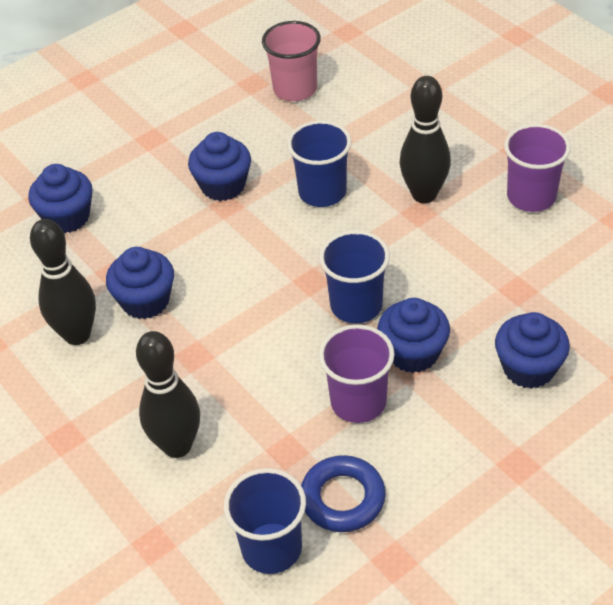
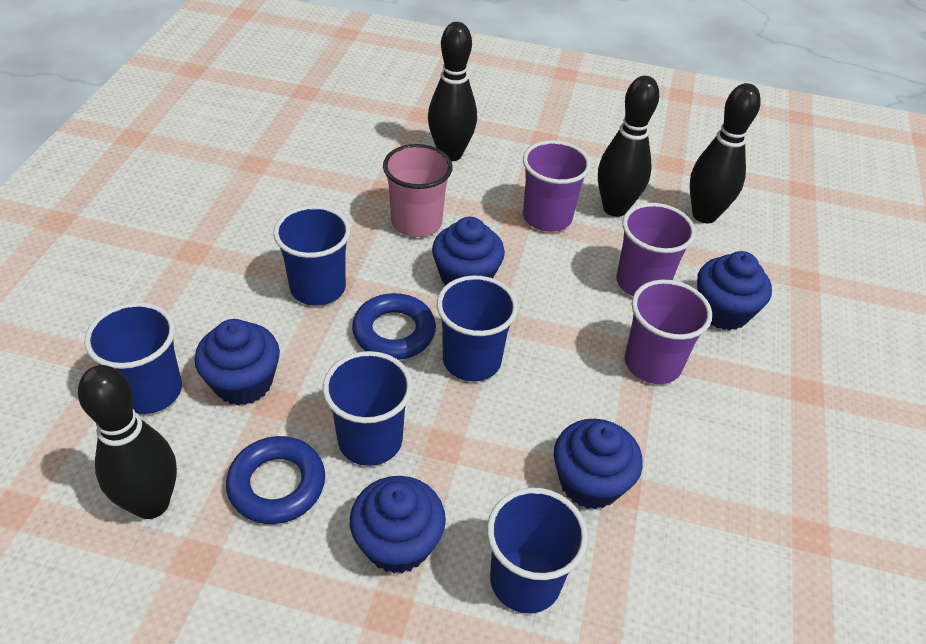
black bowling pin: 3 -> 4
blue cup: 3 -> 5
blue ring: 1 -> 2
purple cup: 2 -> 3

